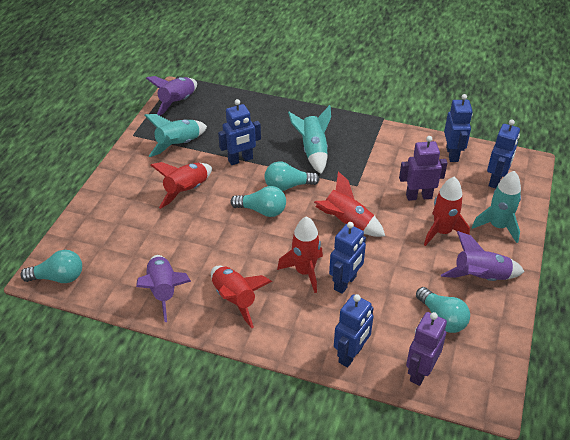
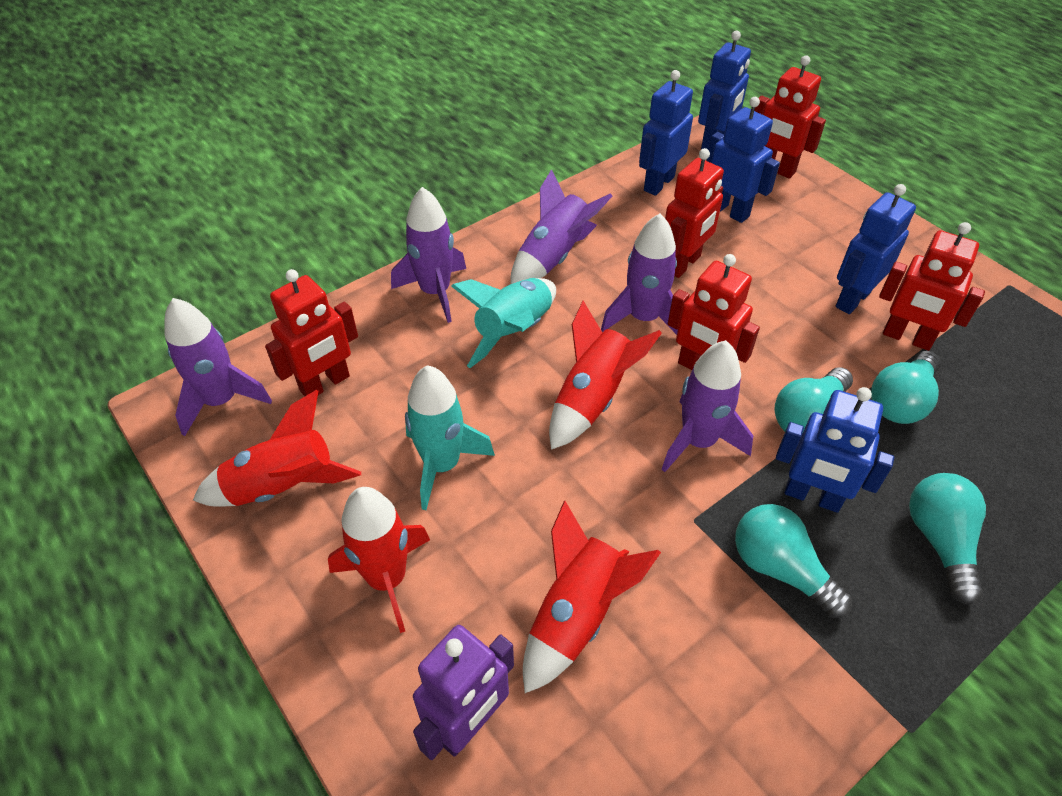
purple robot: 2 -> 1
purple rocket: 3 -> 5
red robot: 0 -> 5
red rocket: 5 -> 4
turquoise rocket: 3 -> 2

